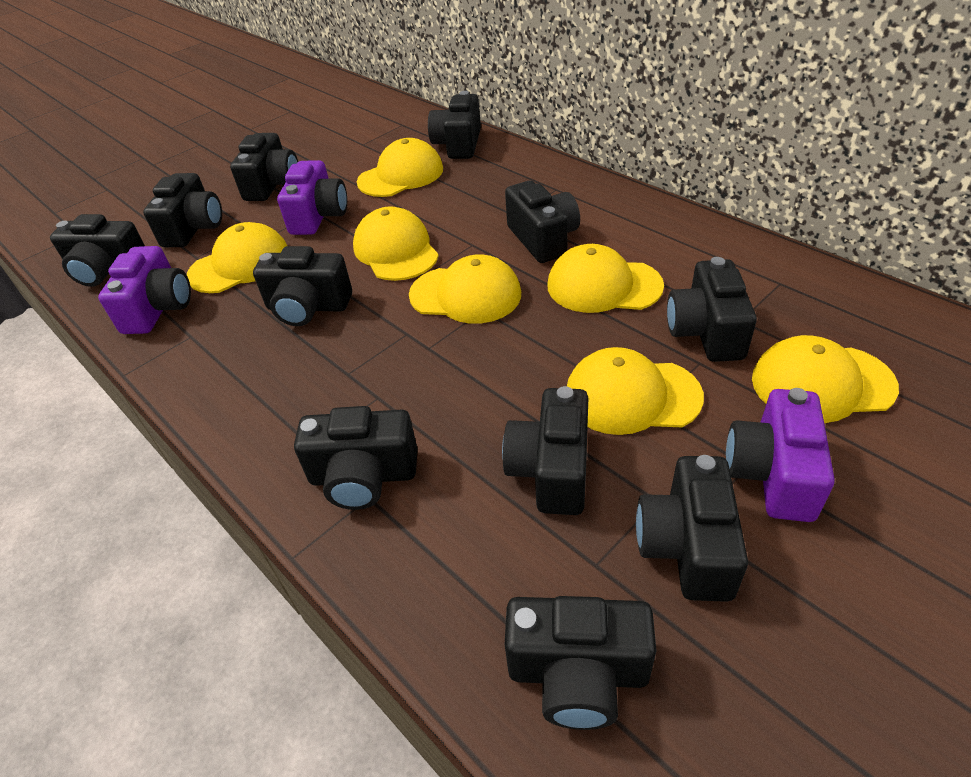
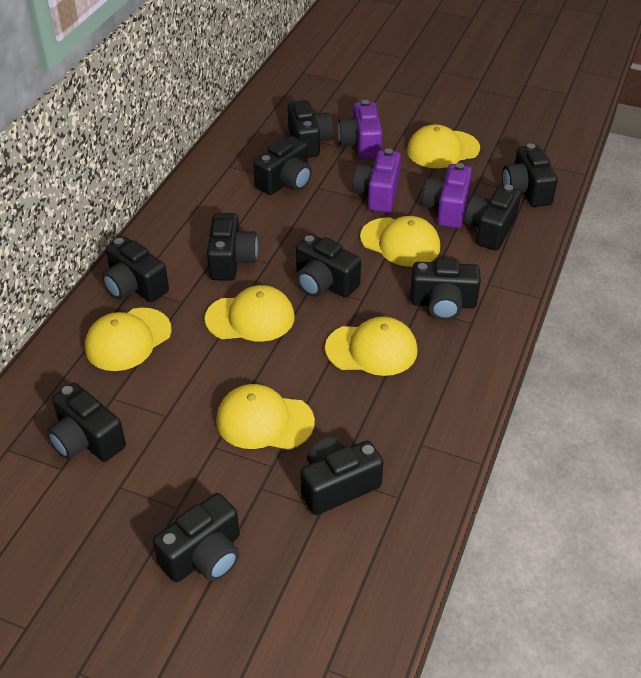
yellow cap: 7 -> 6

